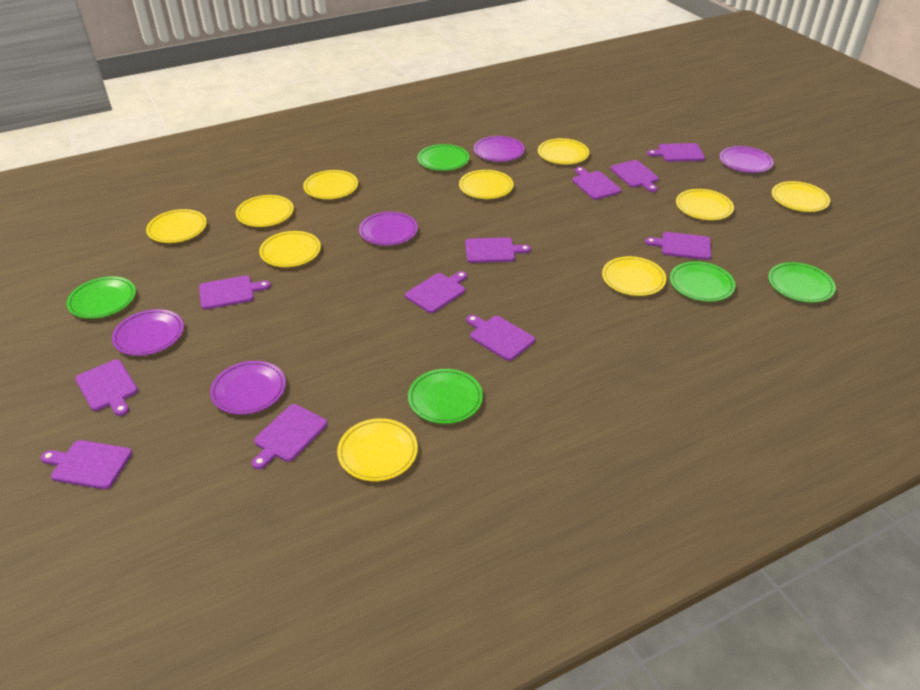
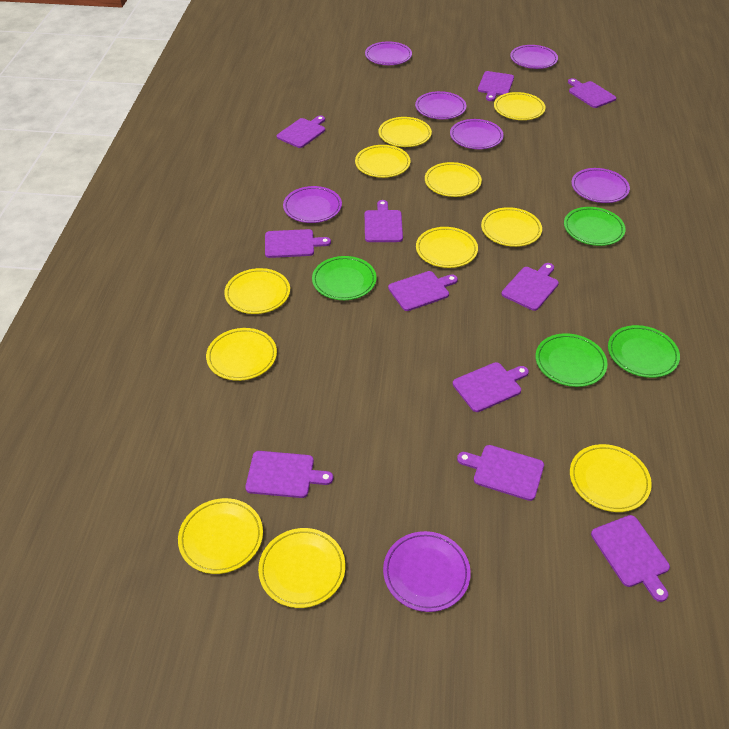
green plate: 5 -> 4
purple plate: 5 -> 7
yellow plate: 10 -> 11

